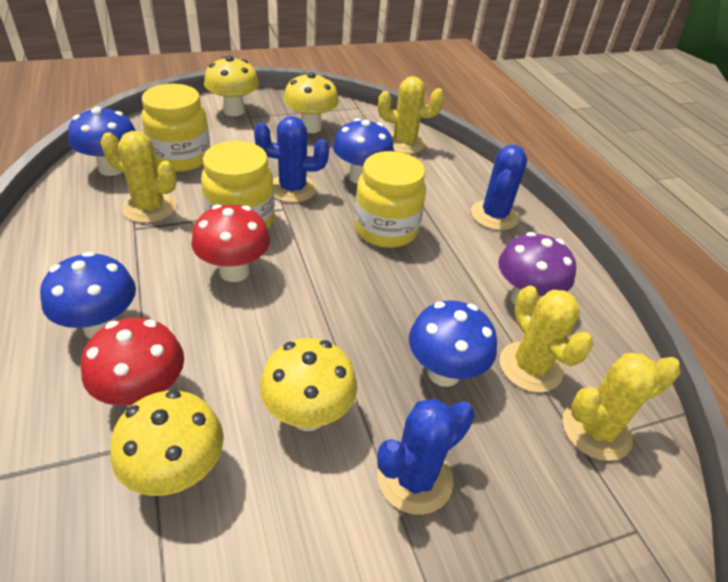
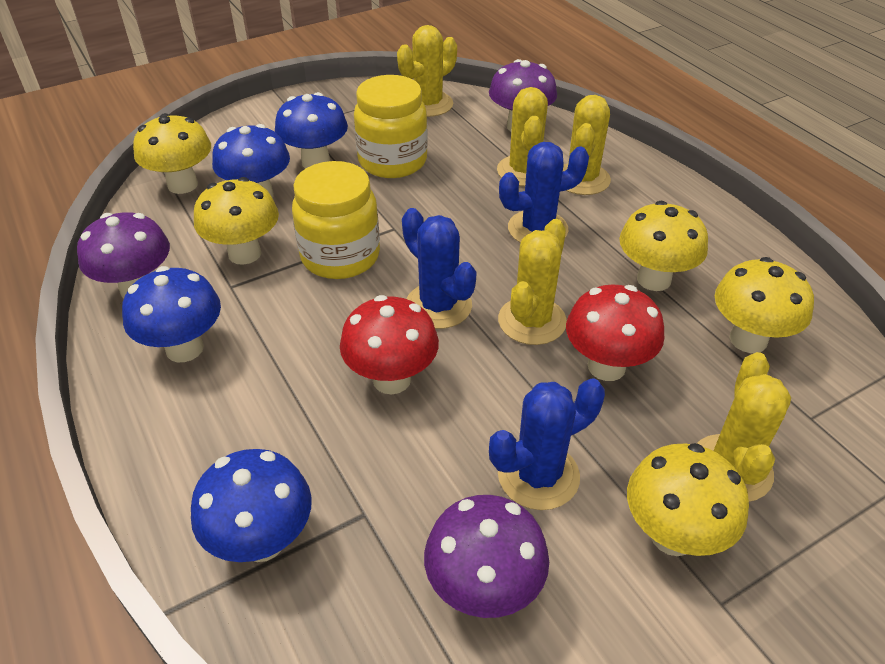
purple mushroom: 1 -> 3
yellow cactus: 4 -> 5
yellow jar: 3 -> 2
yellow mushroom: 4 -> 5

